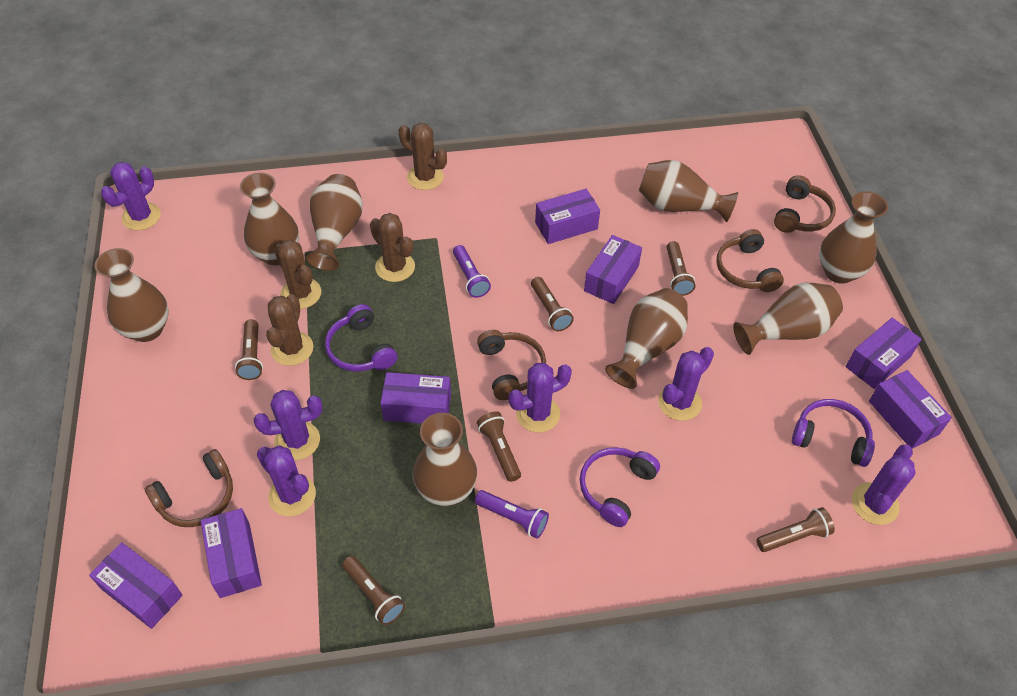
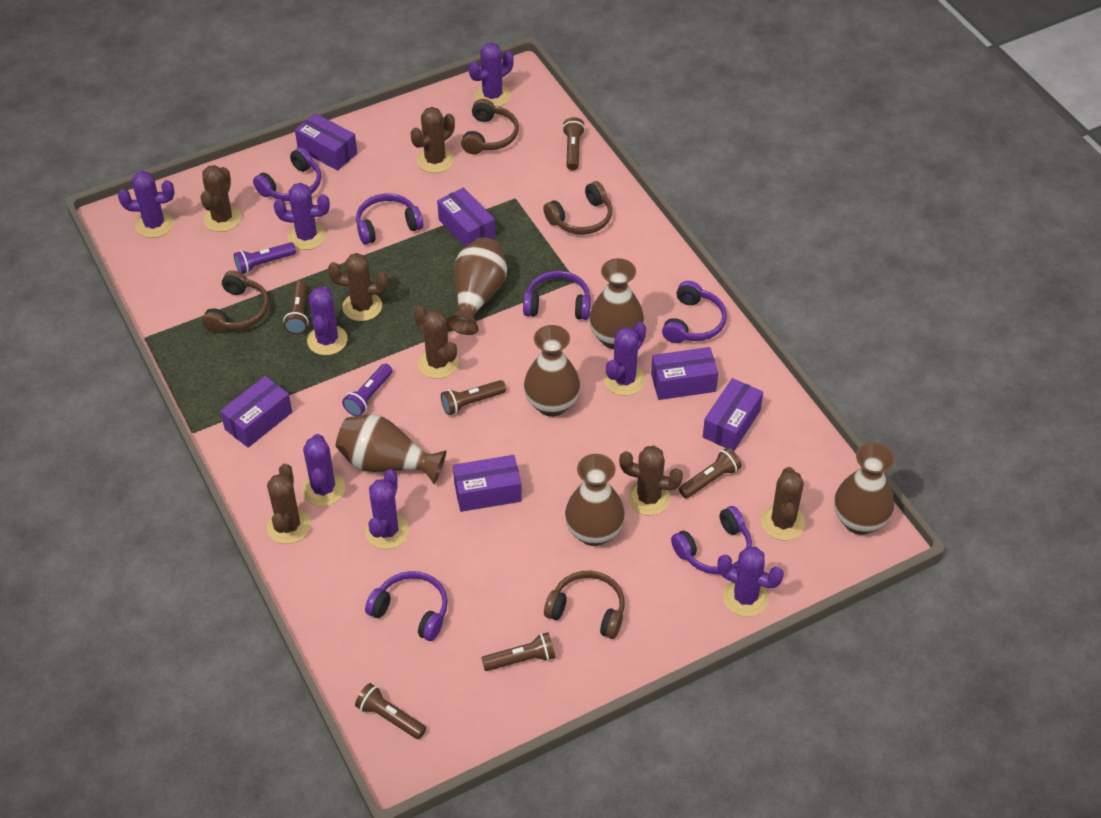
brown cactus: 4 -> 7
brown vase: 8 -> 6
purple box: 7 -> 6
purple cactus: 6 -> 8
purple headphones: 3 -> 6

